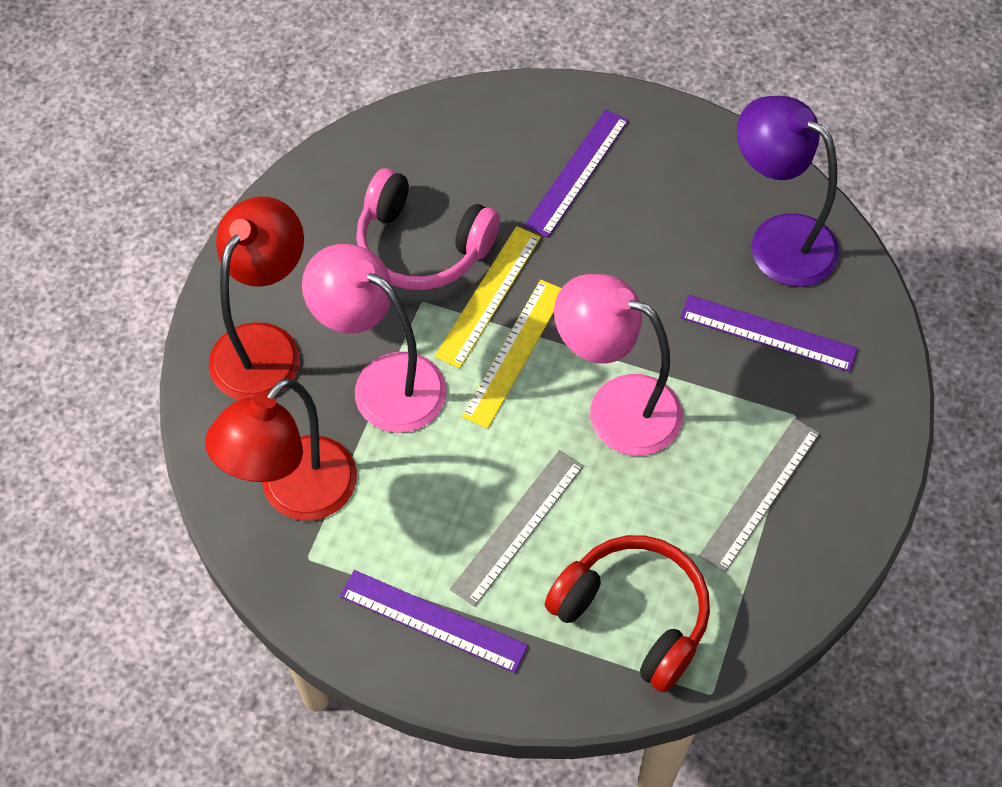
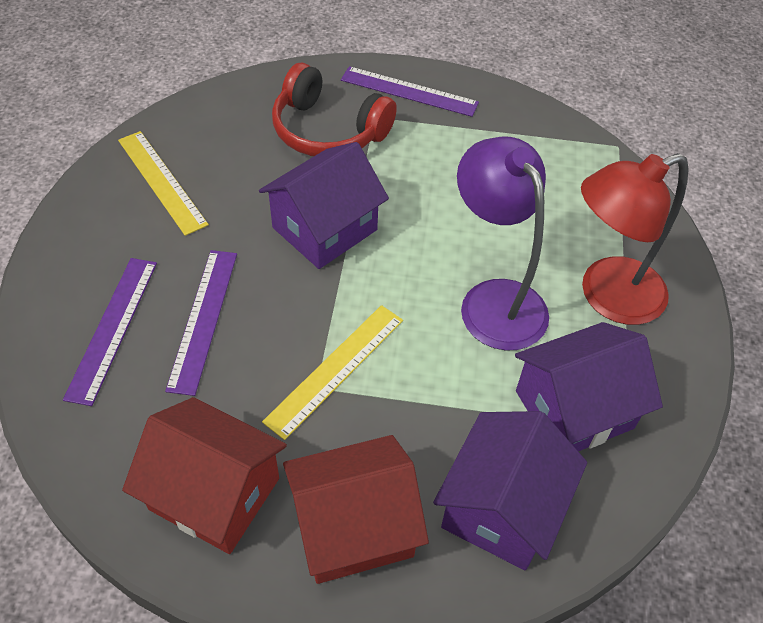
grey ruler: 2 -> 0
pink headphones: 1 -> 0
pink lamp: 2 -> 0
purple house: 0 -> 3
red house: 0 -> 2
red lamp: 2 -> 1

